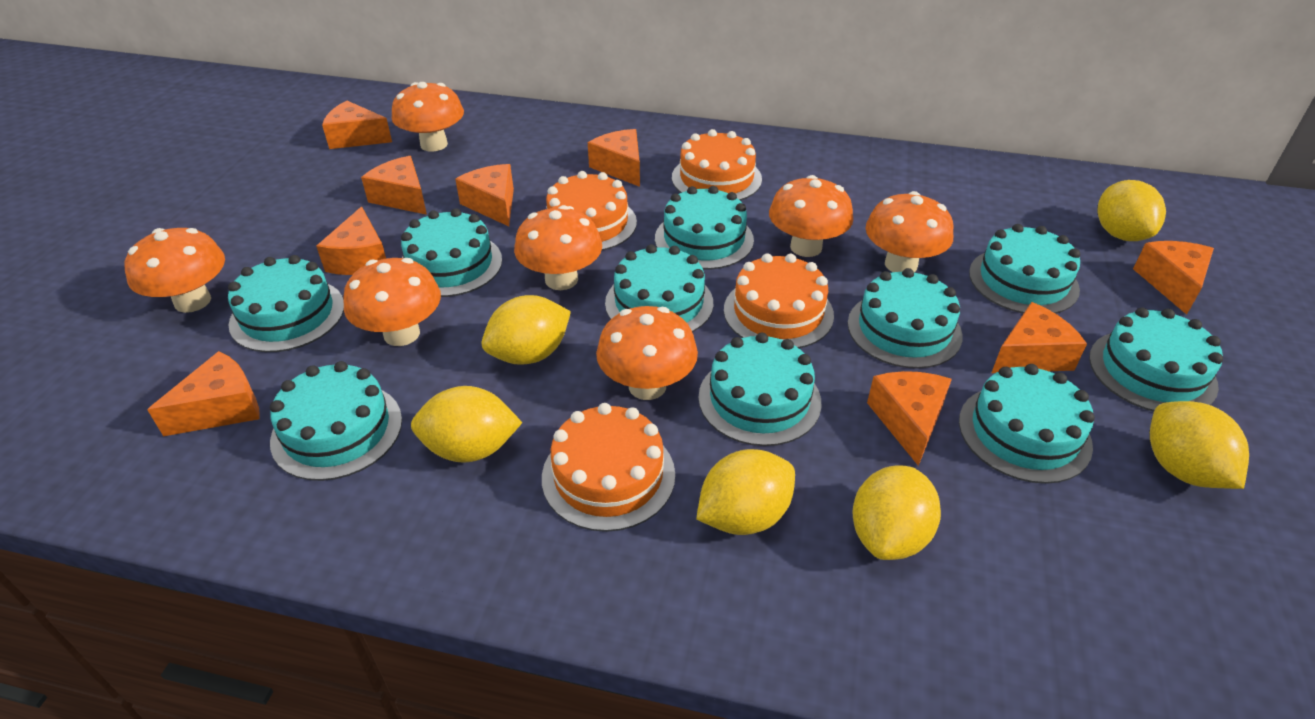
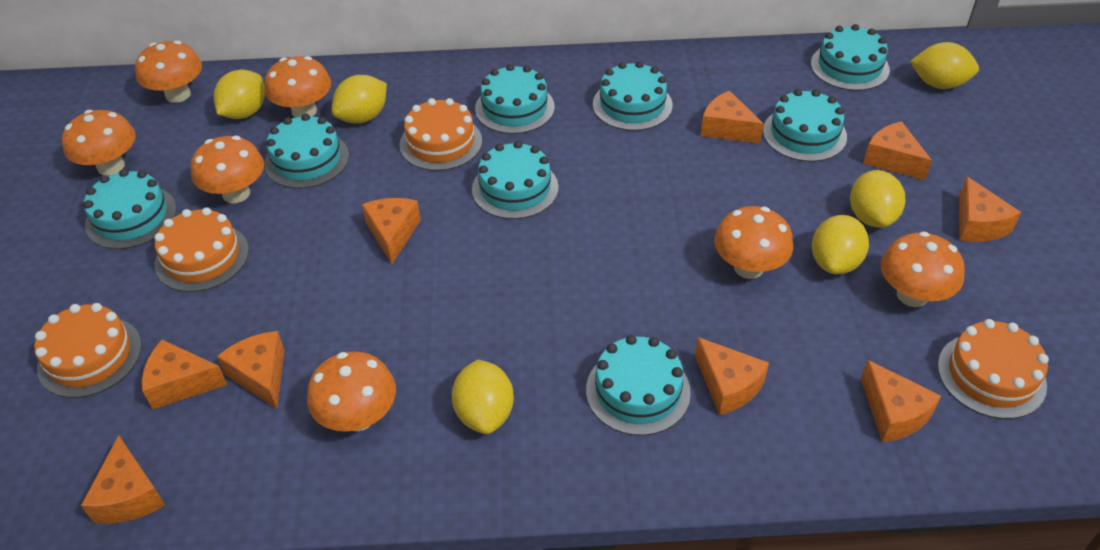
turquoise cake: 10 -> 8

